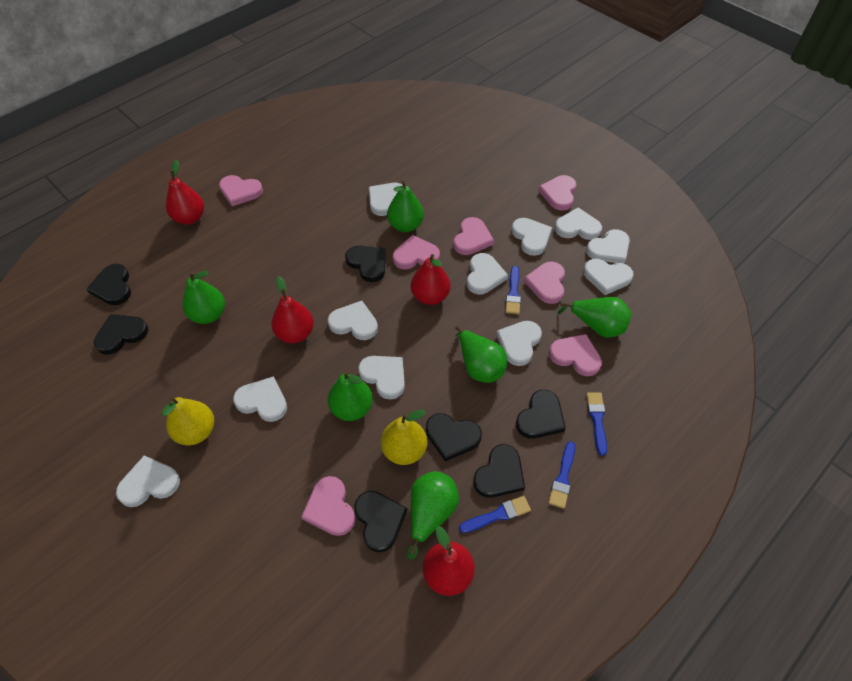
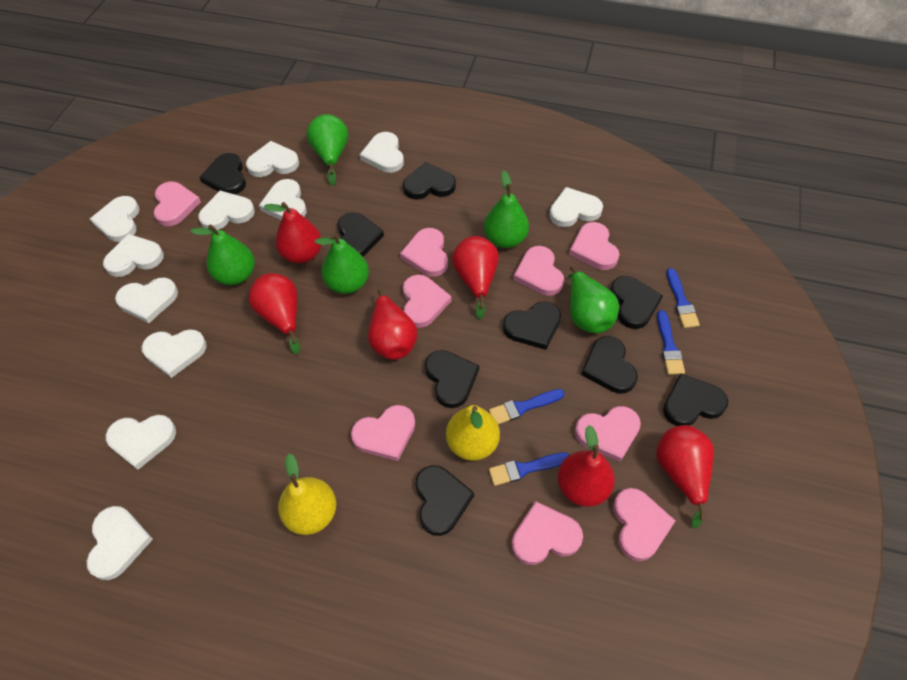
black heart: 7 -> 9
green pear: 6 -> 5
pink heart: 7 -> 9
red pear: 4 -> 6

